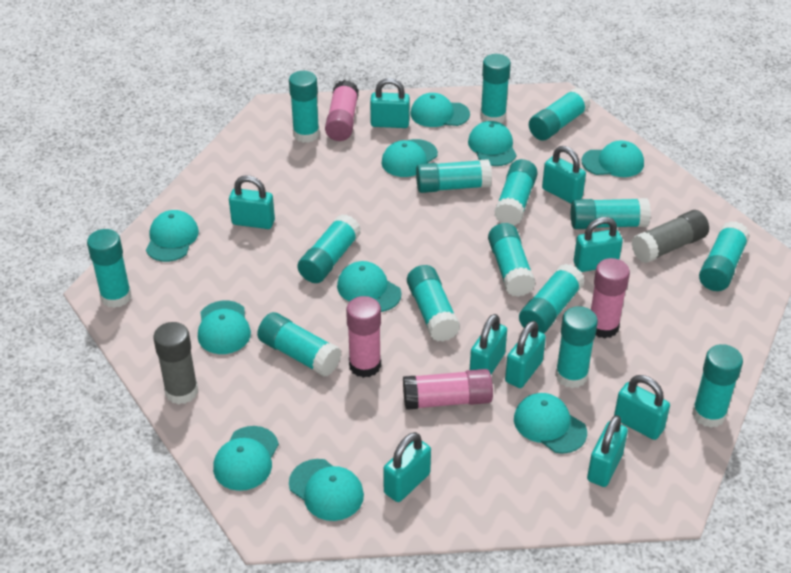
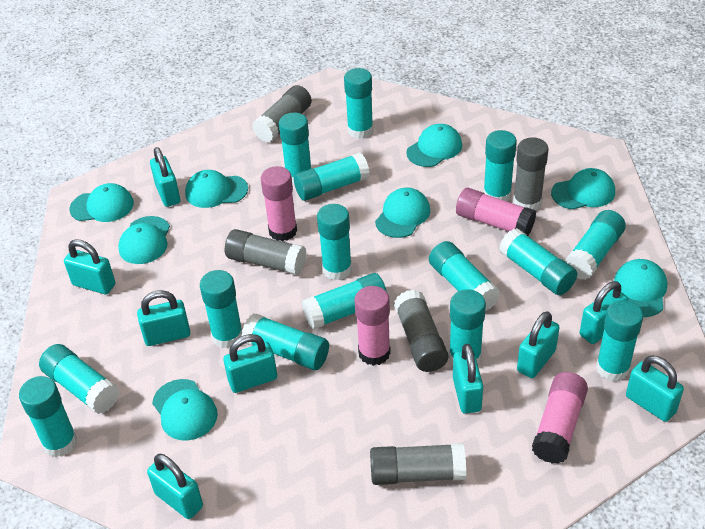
grey glue stick: 2 -> 5
turquoise cap: 10 -> 8

